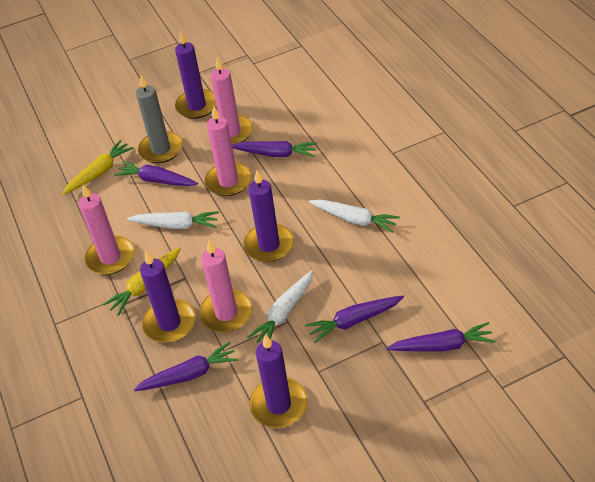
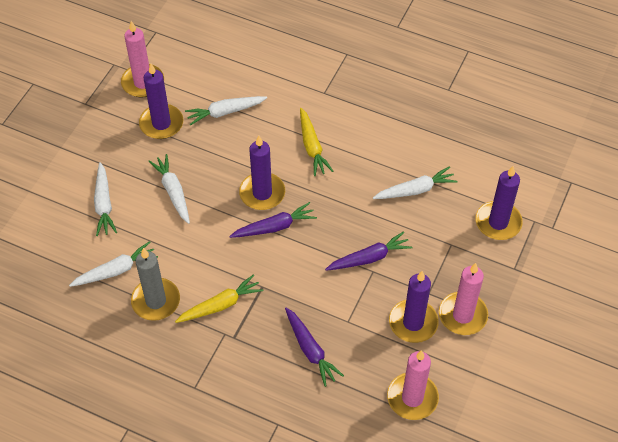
pink candle: 4 -> 3
purple carrot: 5 -> 3
white carrot: 3 -> 5

